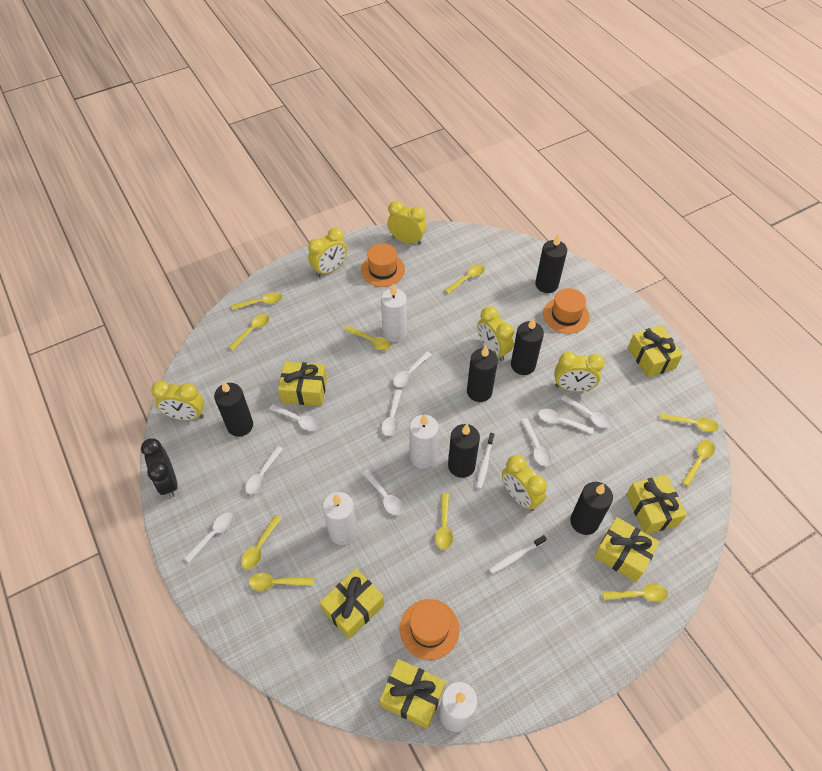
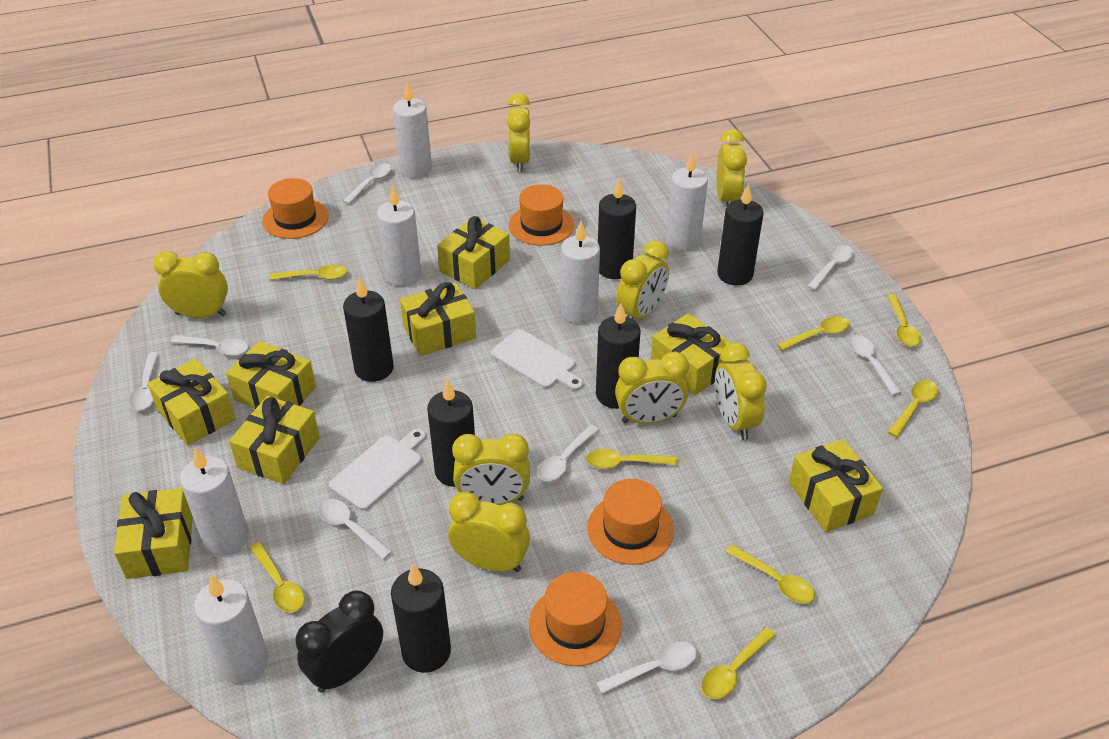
orange hat: 3 -> 4
white candle: 4 -> 6
white cutting board: 0 -> 2
white spoon: 9 -> 8
white toothbrush: 2 -> 0
yellow clock: 6 -> 8
yellow gift: 6 -> 8
yellow spoon: 10 -> 8

